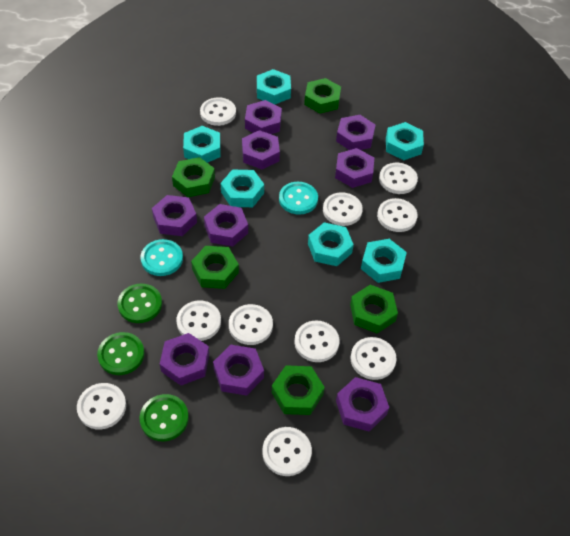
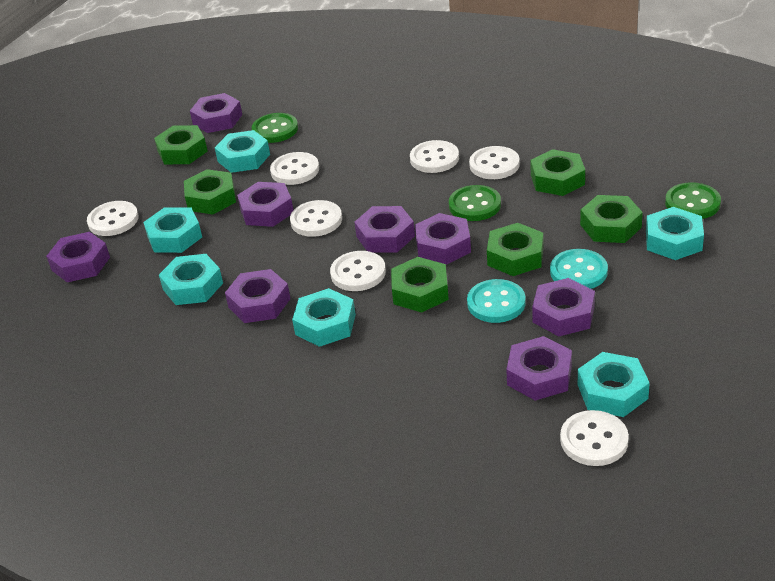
green nut: 5 -> 6
purple nut: 9 -> 8
white button: 10 -> 7

